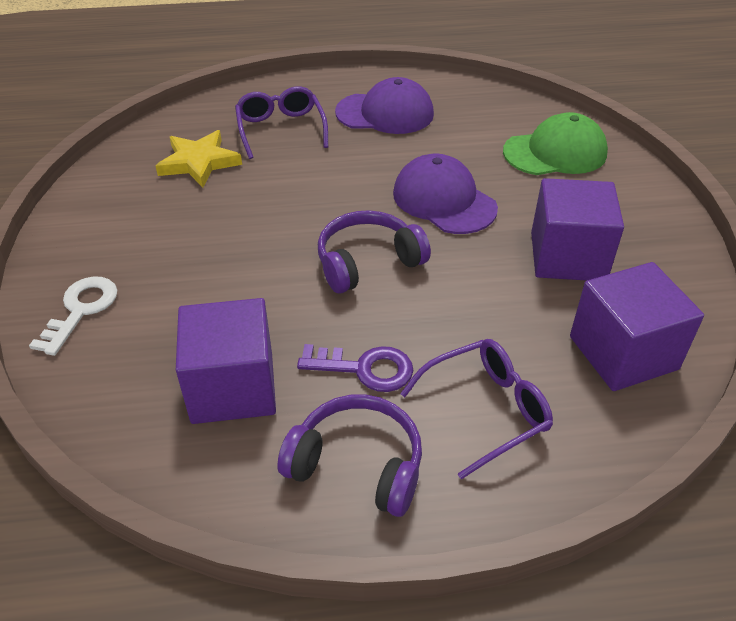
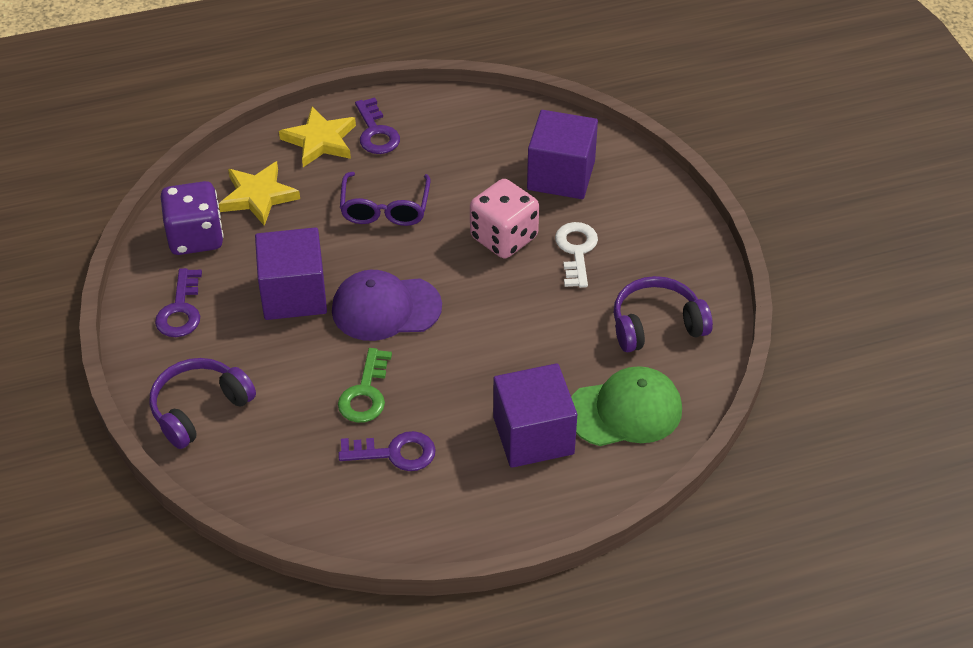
green key: 0 -> 1
pink dice: 0 -> 1
purple cap: 2 -> 1
purple dice: 0 -> 1
purple glasses: 2 -> 1
purple key: 1 -> 3
yellow star: 1 -> 2

